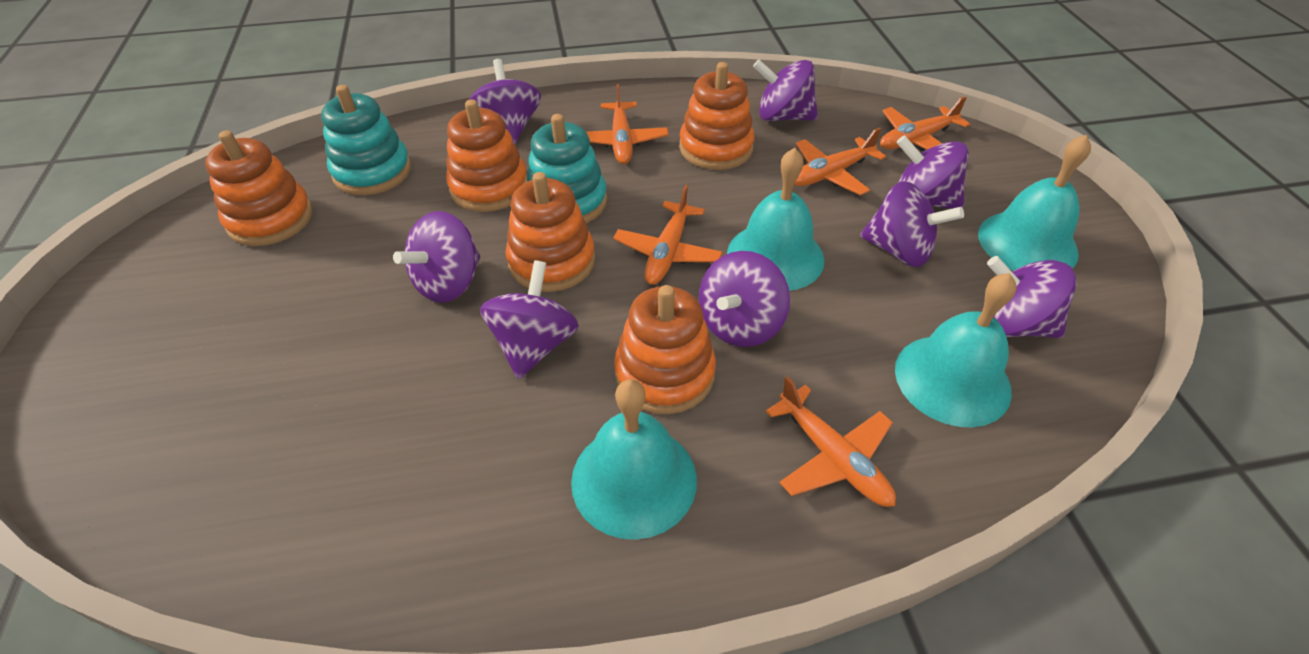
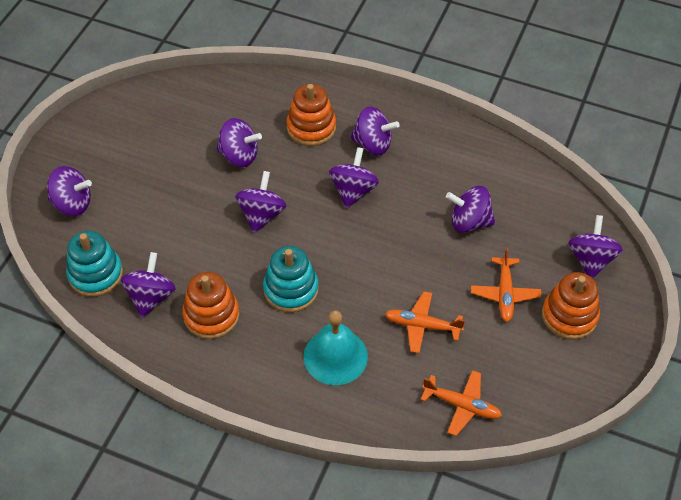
orange plane: 5 -> 3
orange stacking toy: 5 -> 3
turquoise bell: 4 -> 1

